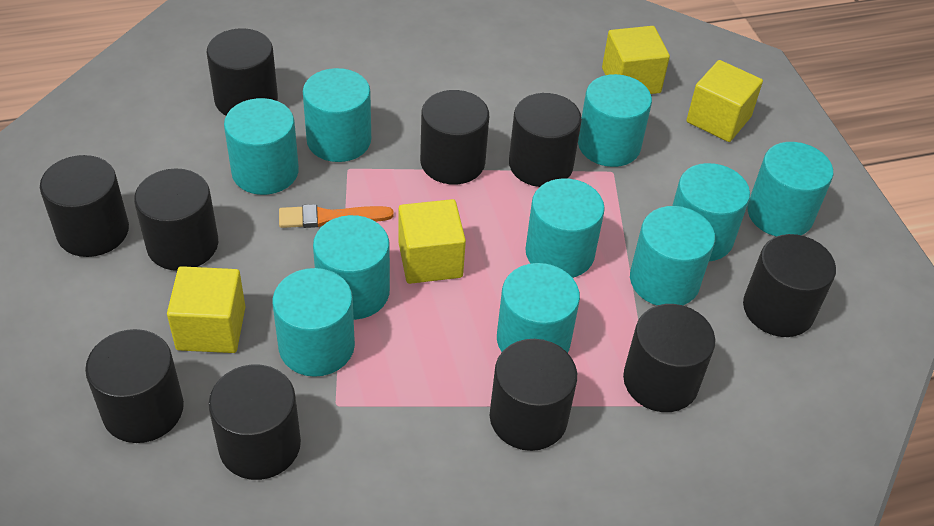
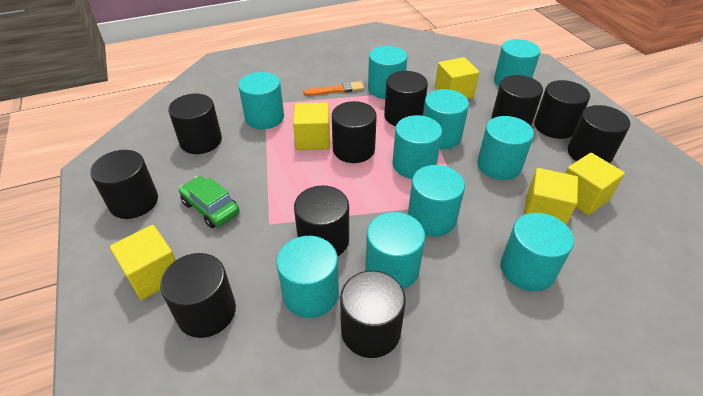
green car: 0 -> 1
yellow cube: 4 -> 5

